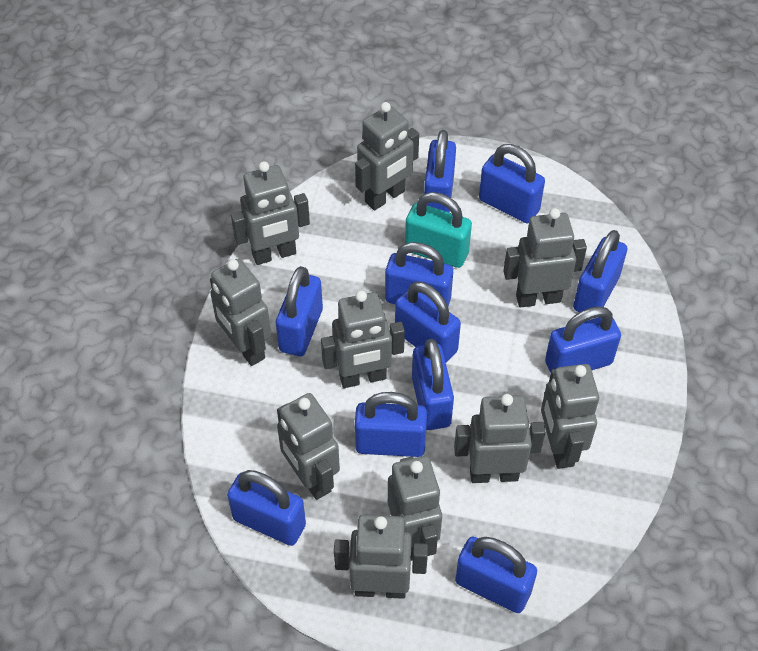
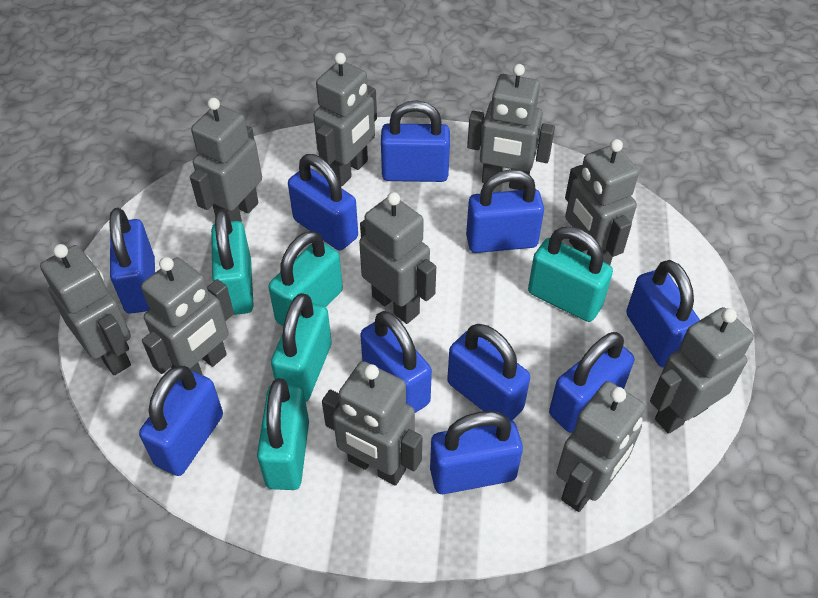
blue padlock: 11 -> 10
turquoise padlock: 1 -> 5

